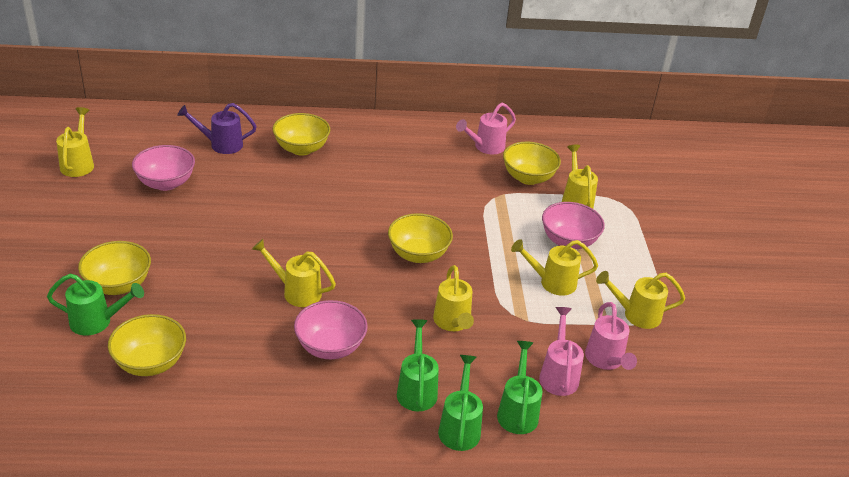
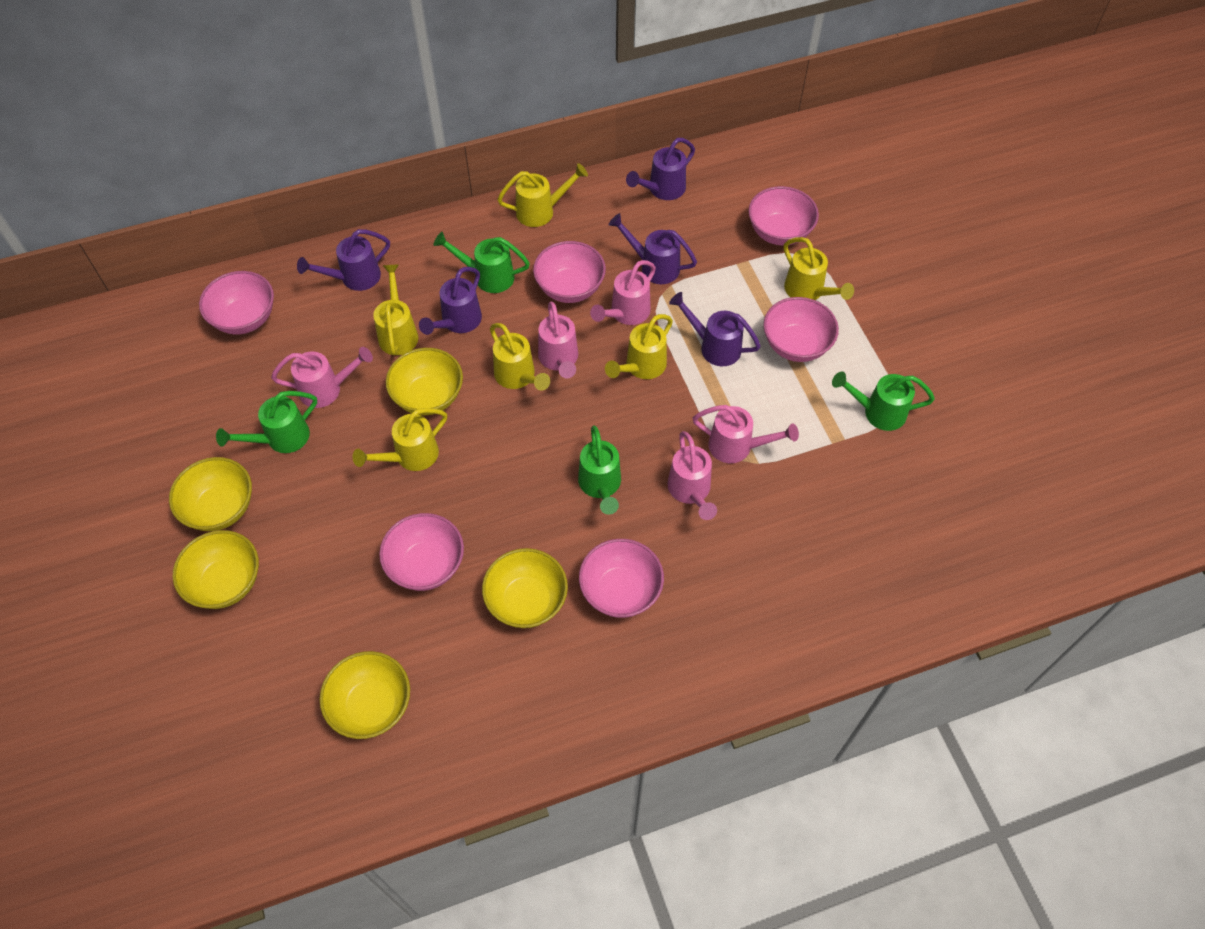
pink bowl: 3 -> 6
pink watering can: 3 -> 5
purple watering can: 1 -> 5

